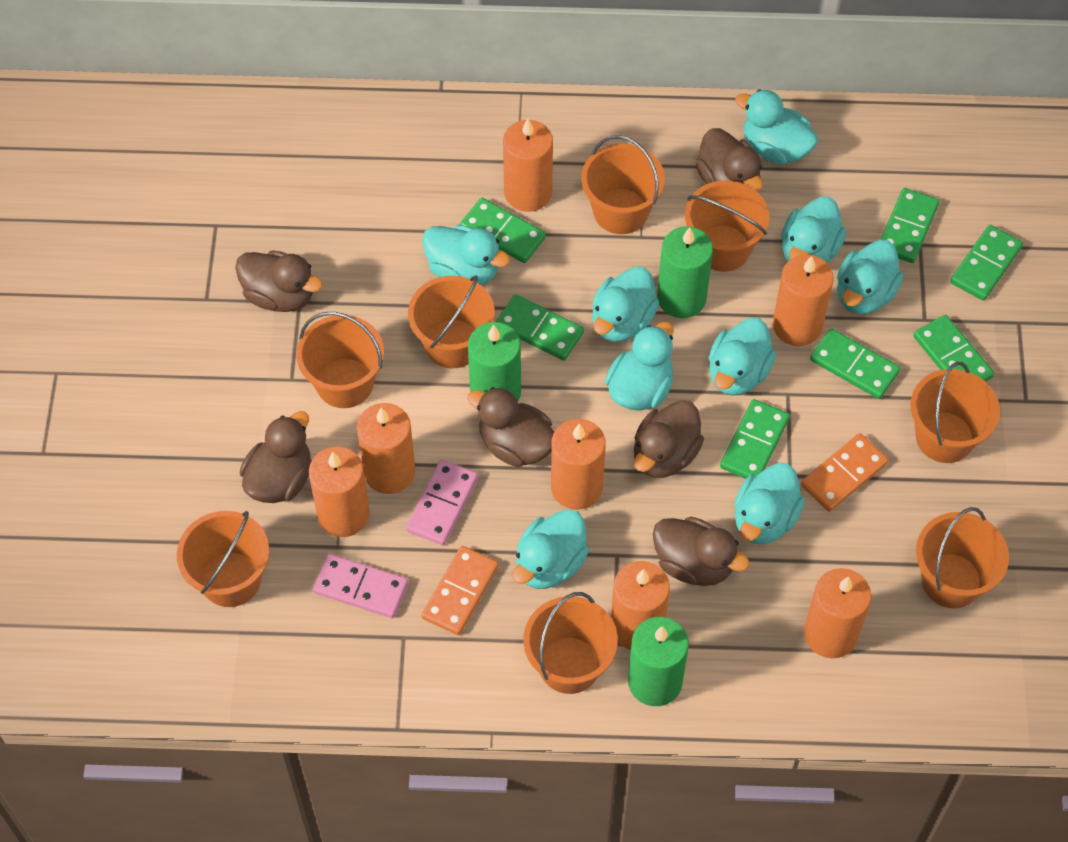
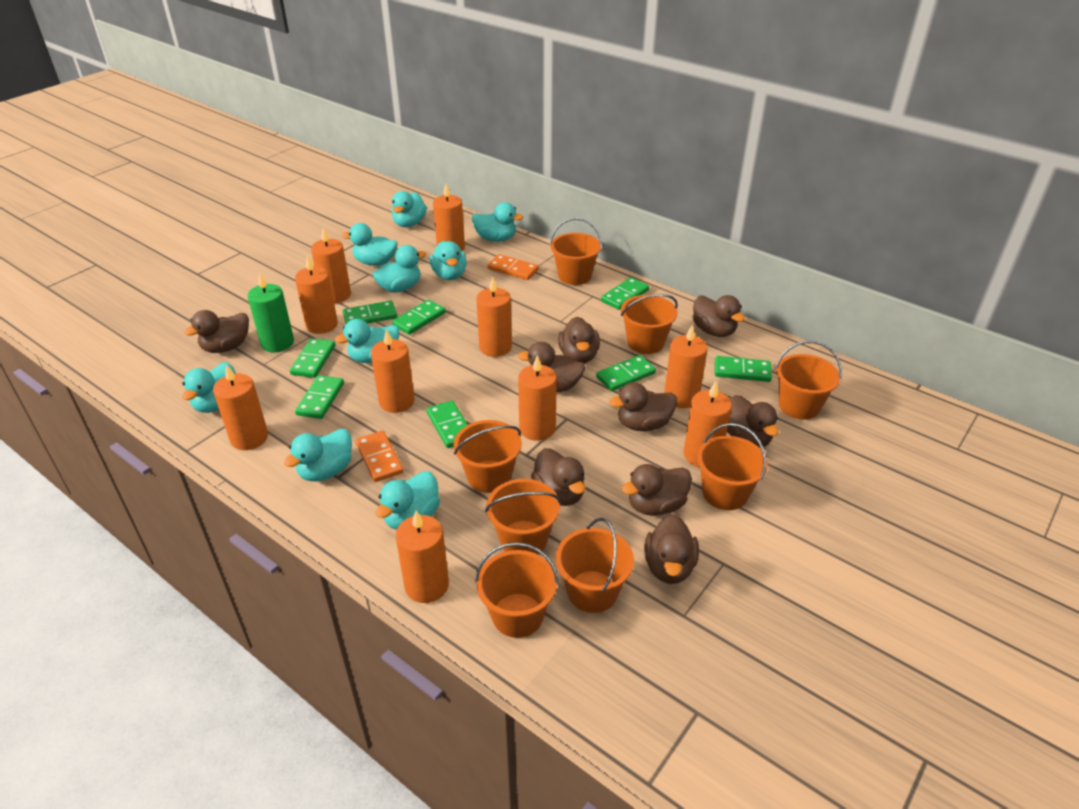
brown duck: 6 -> 9
green candle: 3 -> 1
green domino: 7 -> 8
orange candle: 7 -> 10
pink domino: 2 -> 0

